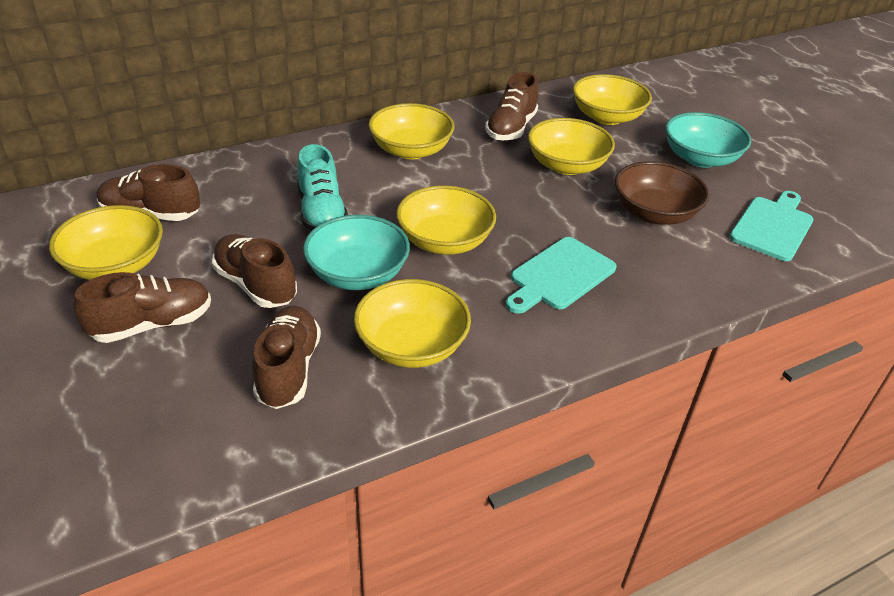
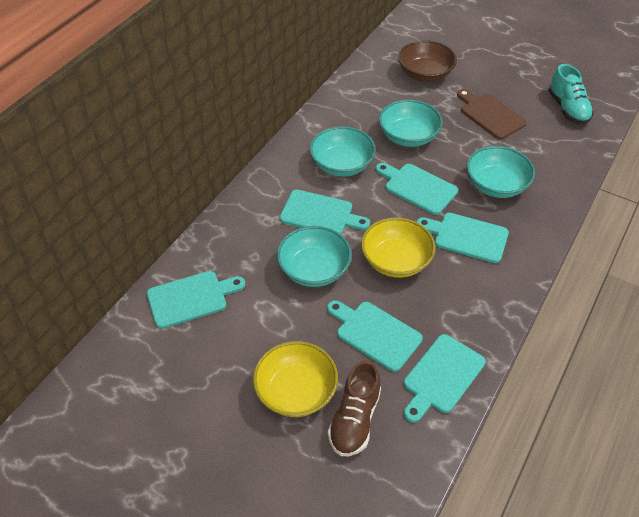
brown cutting board: 0 -> 1
brown shoe: 5 -> 1
turquoise bowl: 2 -> 4
turquoise cutting board: 2 -> 6
yellow bowl: 6 -> 2

